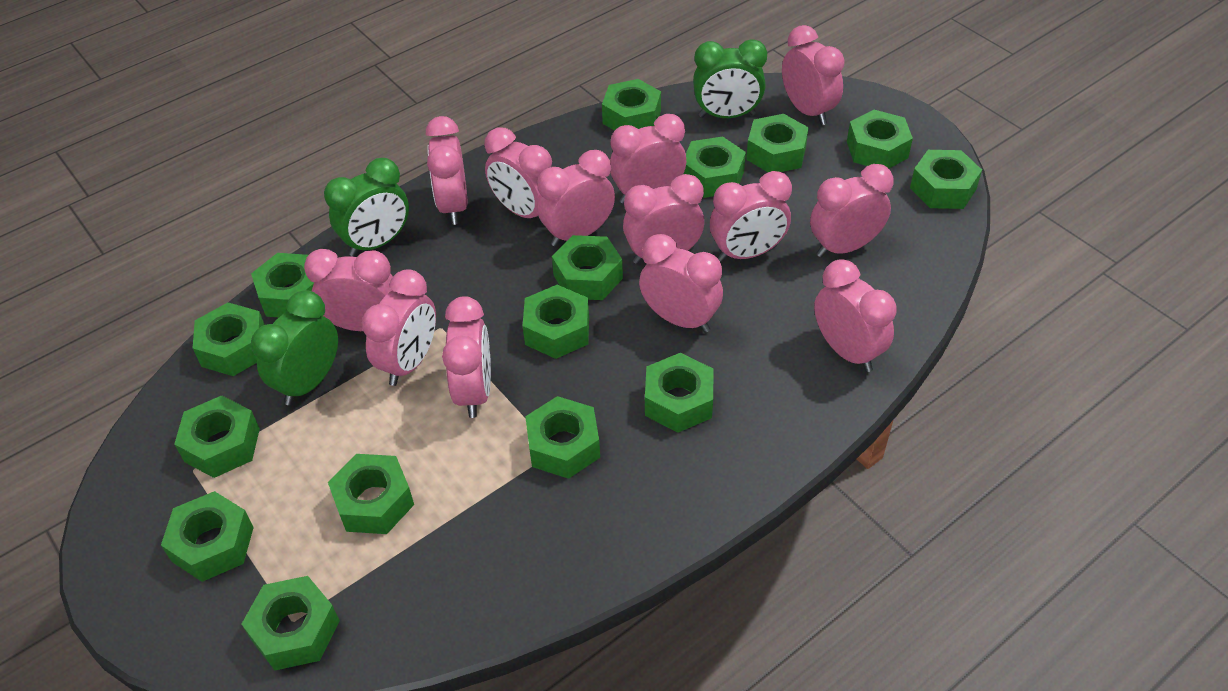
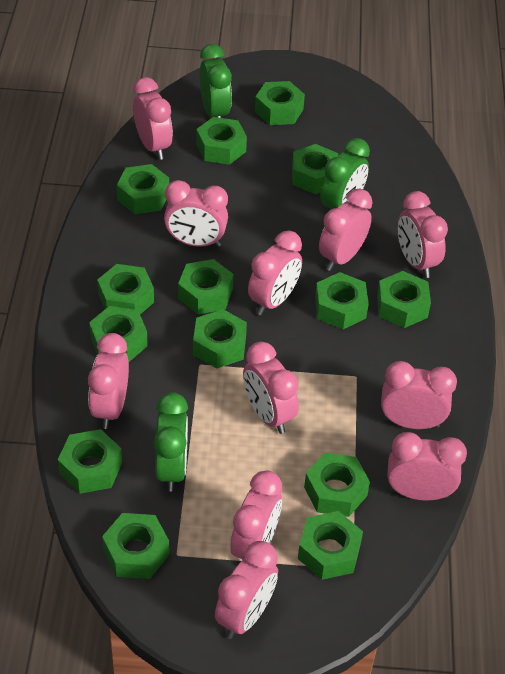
green nut: 15 -> 14
pink clock: 13 -> 11

